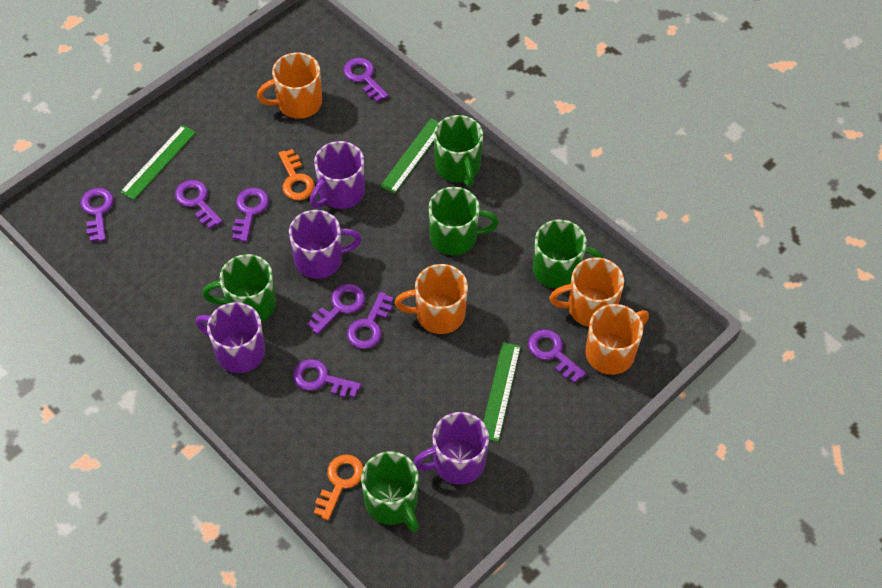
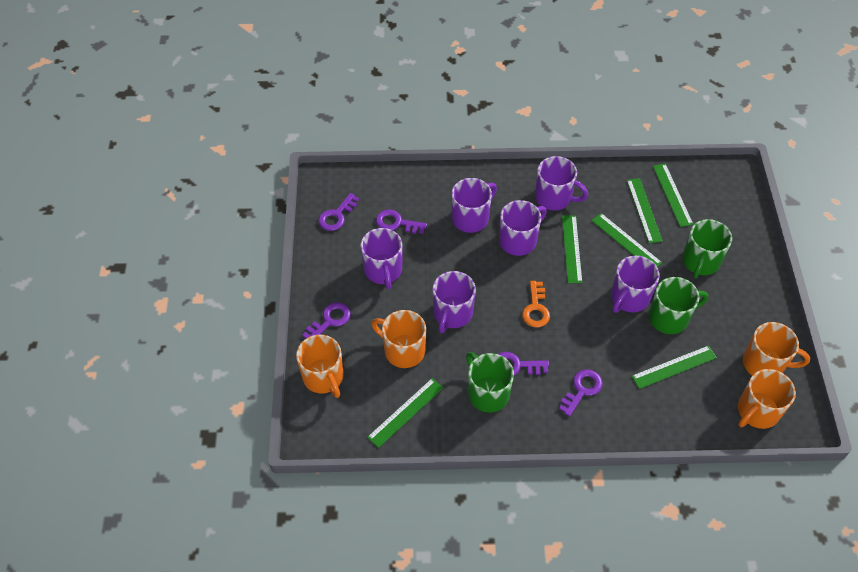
green mug: 5 -> 3
green ruler: 3 -> 6
orange key: 2 -> 1
purple key: 8 -> 5
purple mug: 4 -> 6

